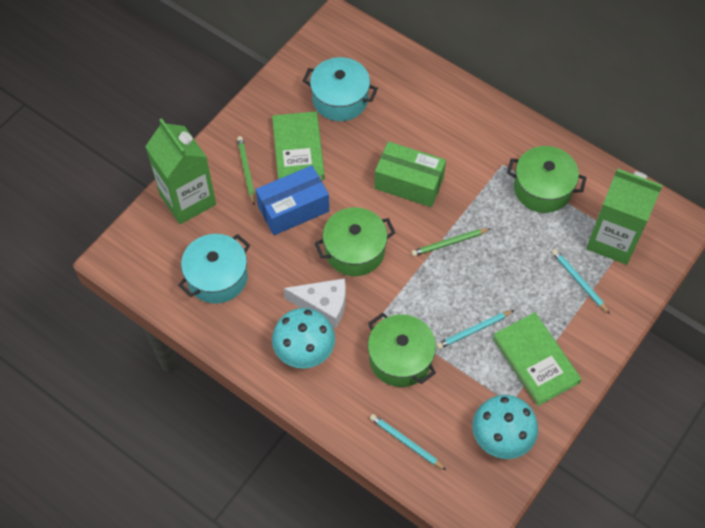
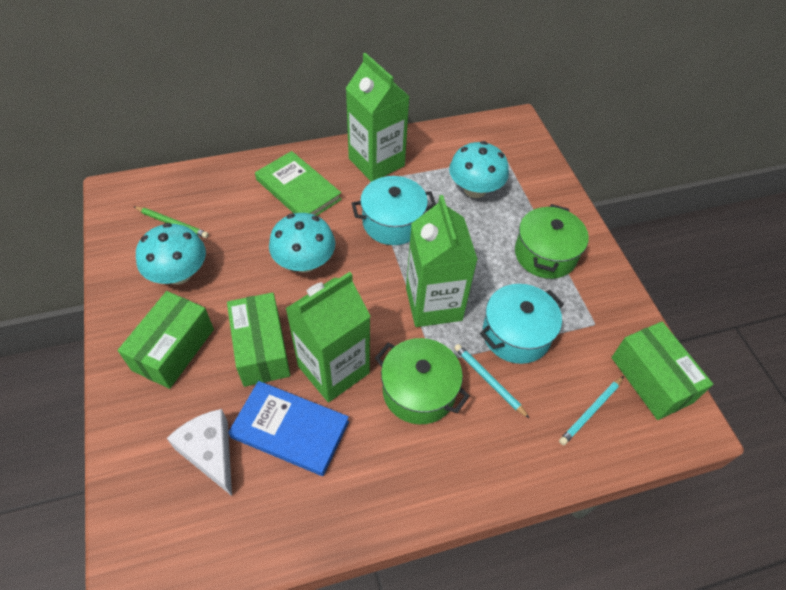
blue book: 0 -> 1
blue box: 1 -> 0
green book: 2 -> 1
green box: 1 -> 3
green carton: 2 -> 3
green pencil: 2 -> 1
green pot: 3 -> 2
turquoise mushroom: 2 -> 3
turquoise pencil: 3 -> 2

